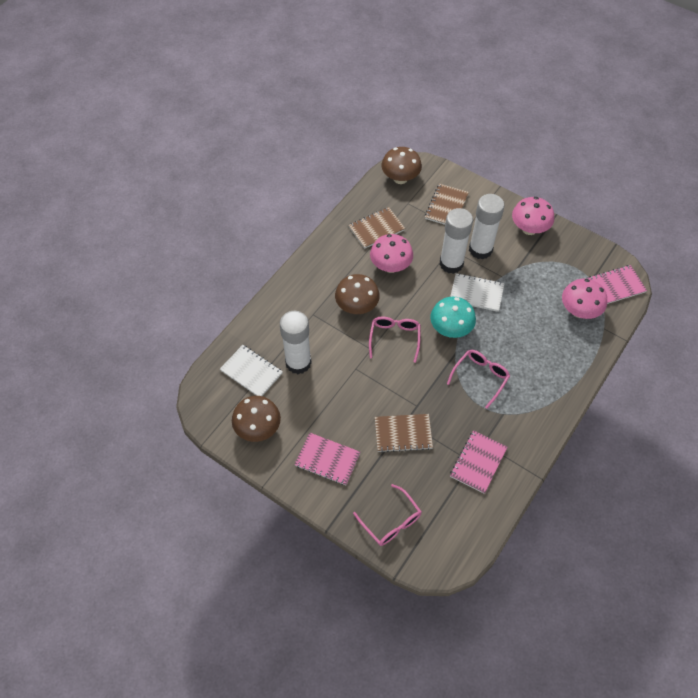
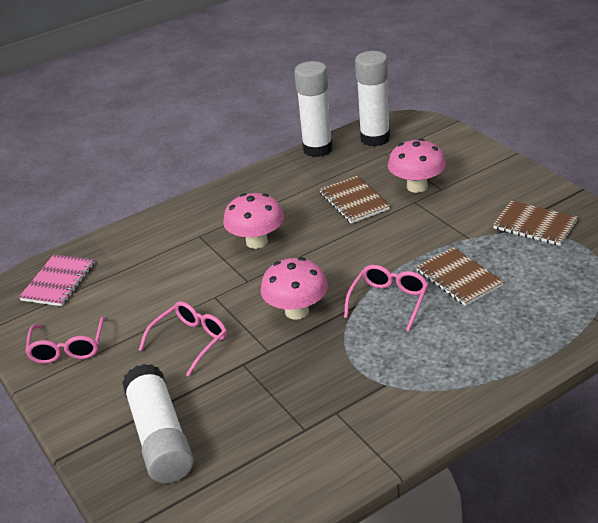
brown mushroom: 3 -> 0
pink notebook: 3 -> 1
turquoise mushroom: 1 -> 0
white notebook: 2 -> 0

